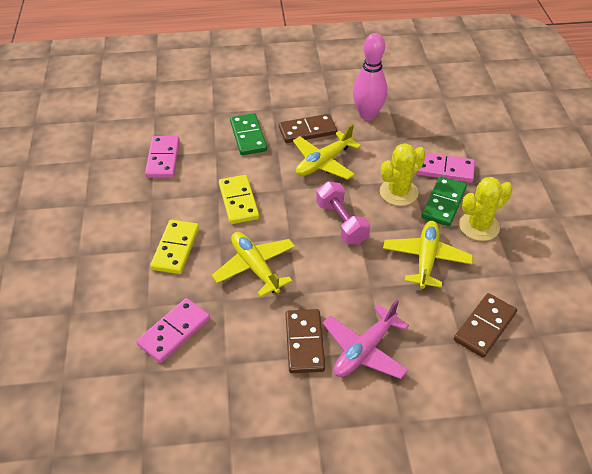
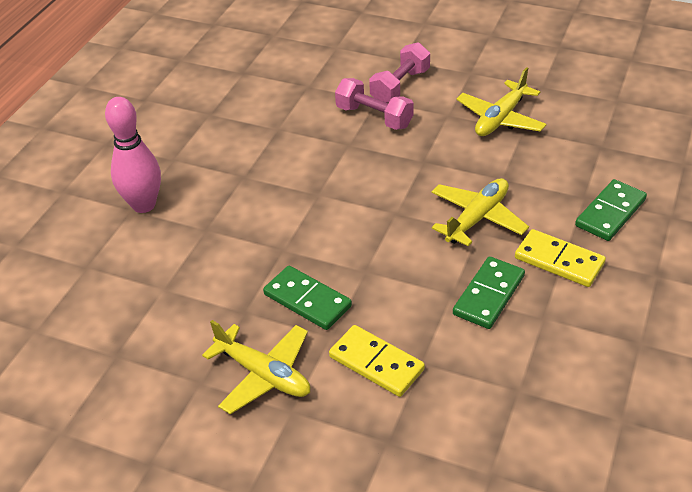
brown domino: 3 -> 0
green domino: 2 -> 3
pink domino: 3 -> 0
pink dumbbell: 1 -> 2
pink plane: 1 -> 0
yellow cactus: 2 -> 0

